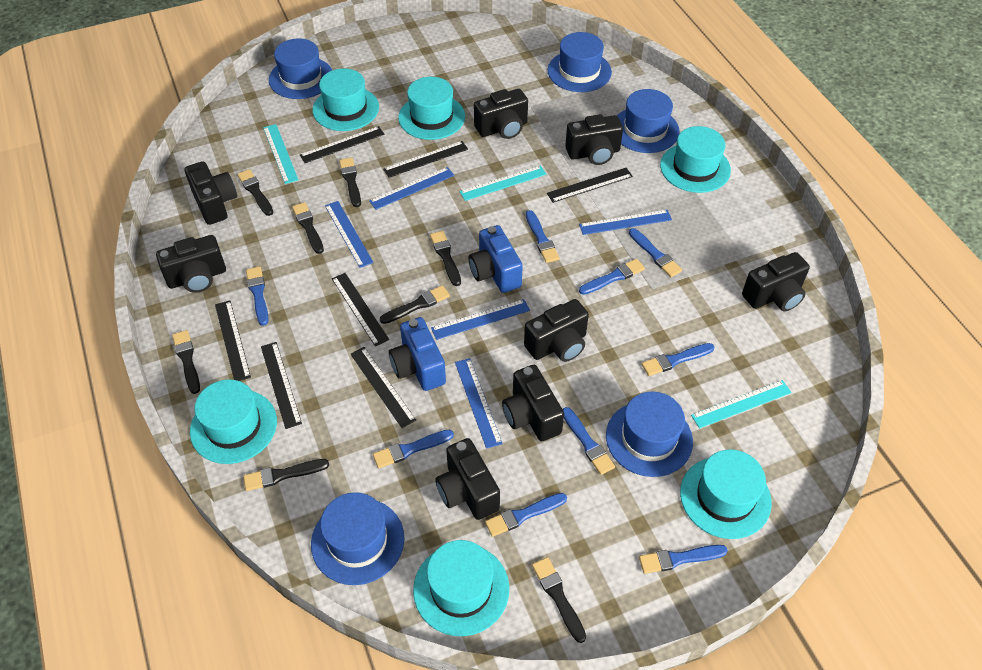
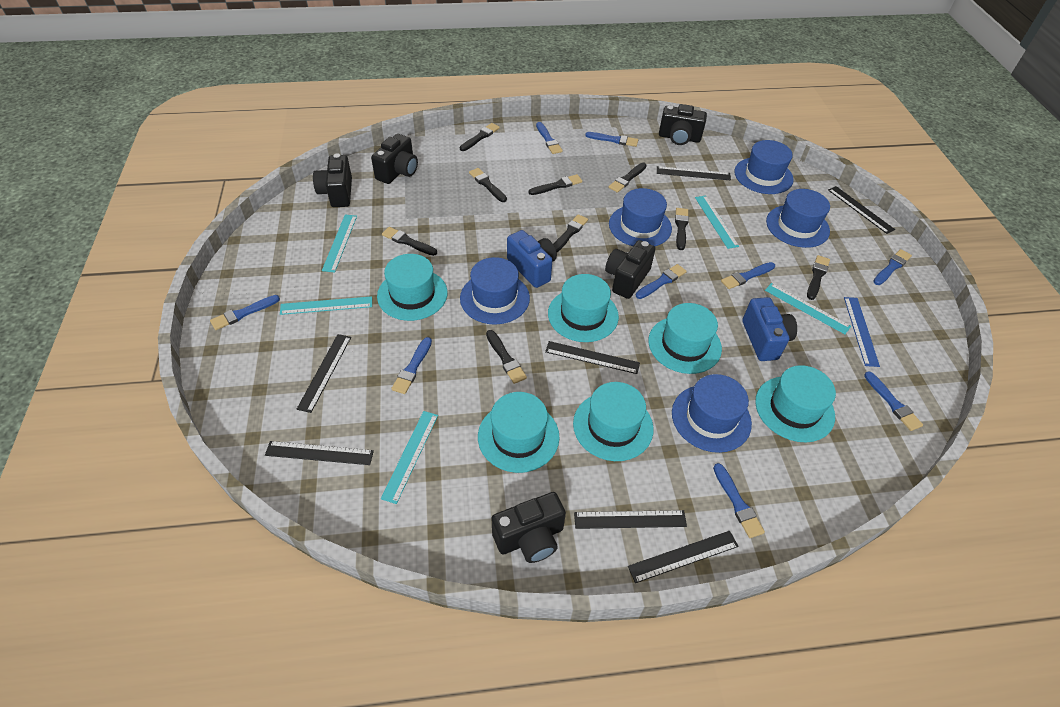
black brush: 8 -> 9
black camera: 8 -> 5
blue ruler: 5 -> 1
turquoise ruler: 3 -> 5

